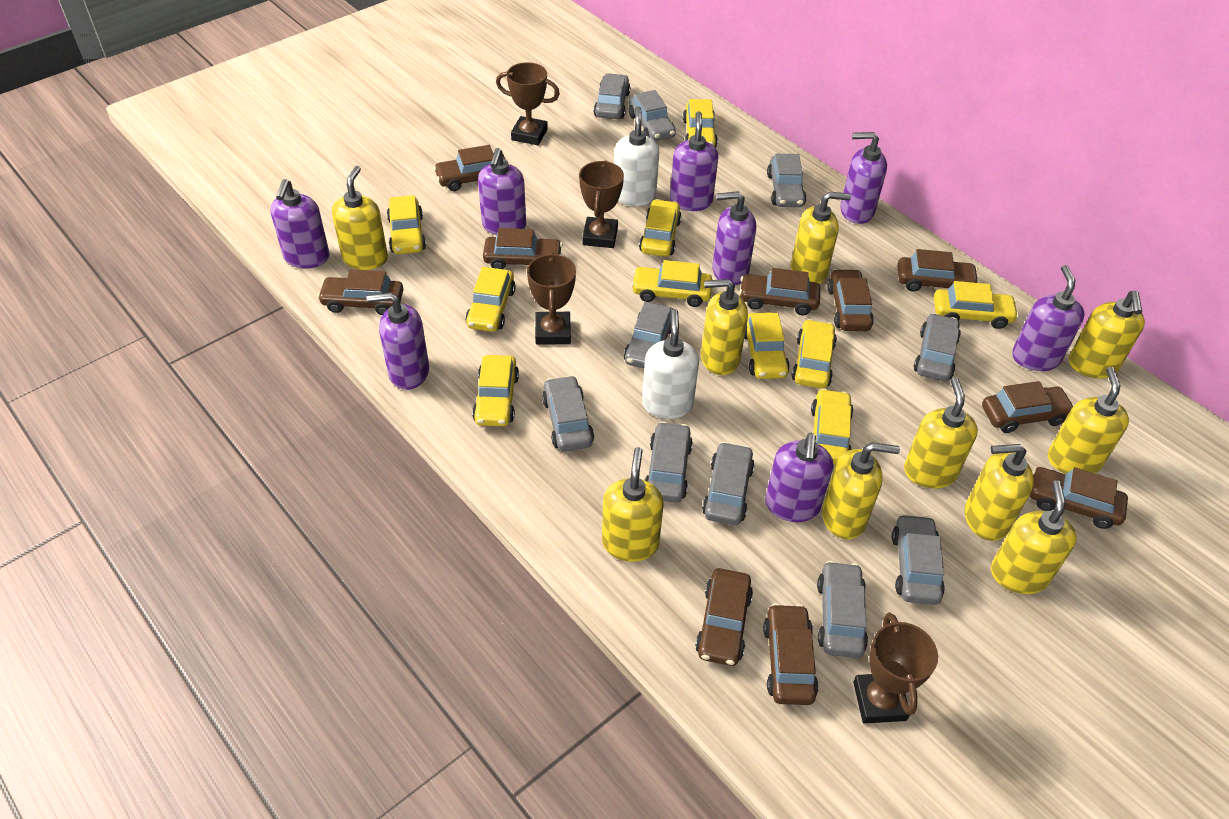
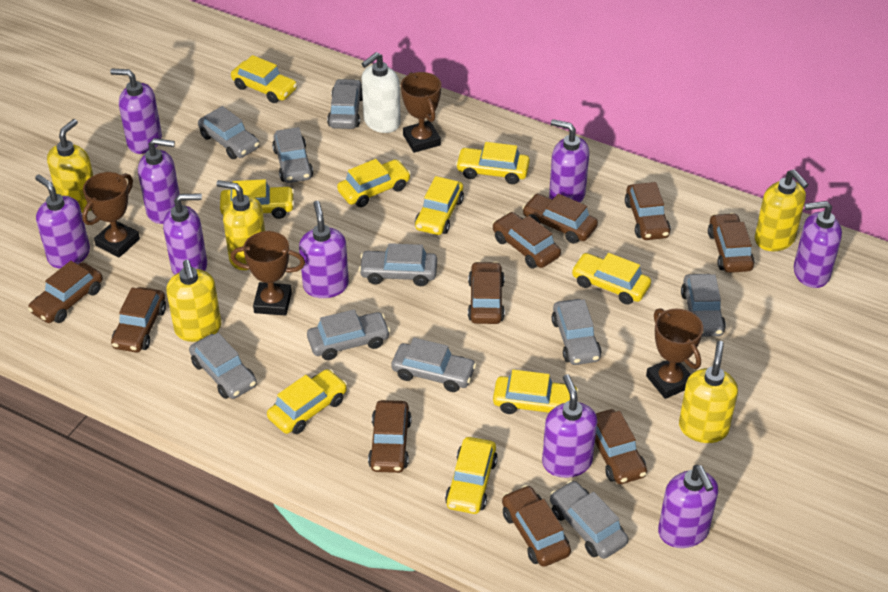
purple soap dispenser: 8 -> 9
white soap dispenser: 2 -> 1
yellow car: 10 -> 9
yellow soap dispenser: 10 -> 5

